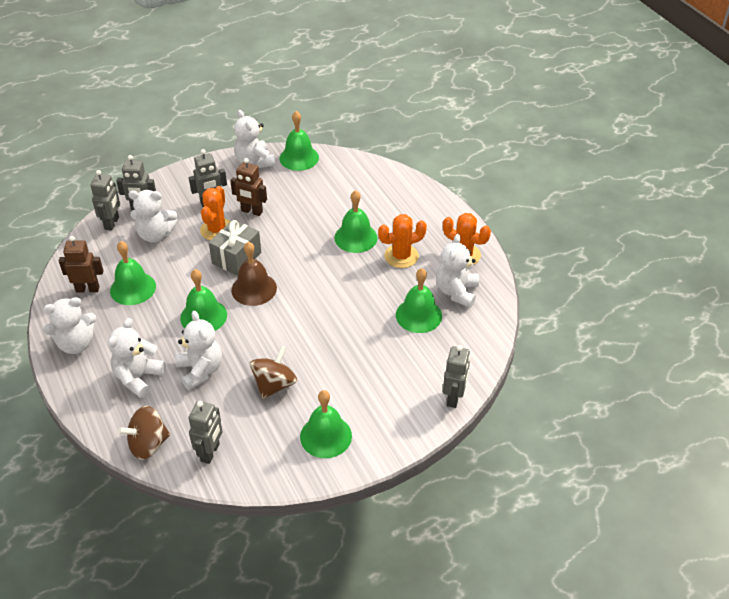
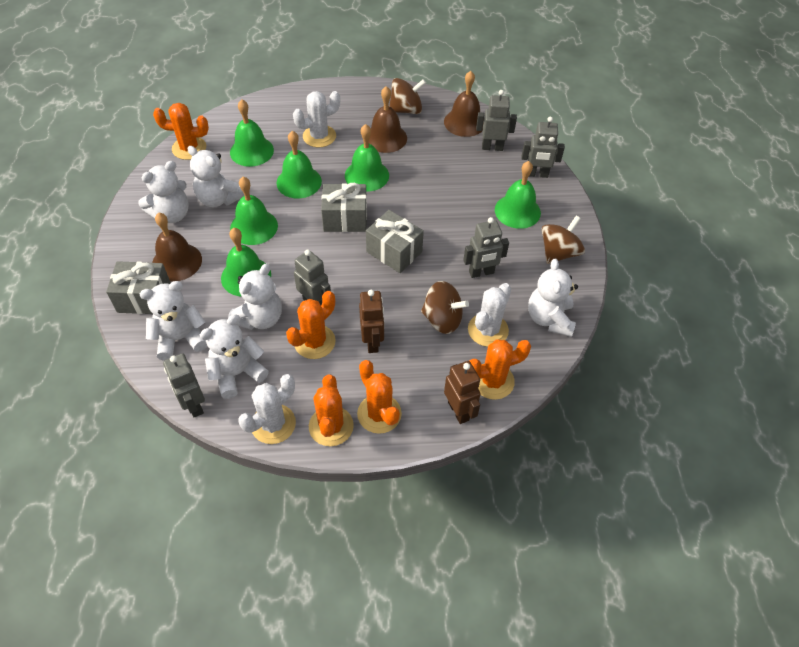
brown bell: 1 -> 3
brown spinning top: 2 -> 3
grey gift: 1 -> 3
orange cactus: 3 -> 5
white cactus: 0 -> 3

